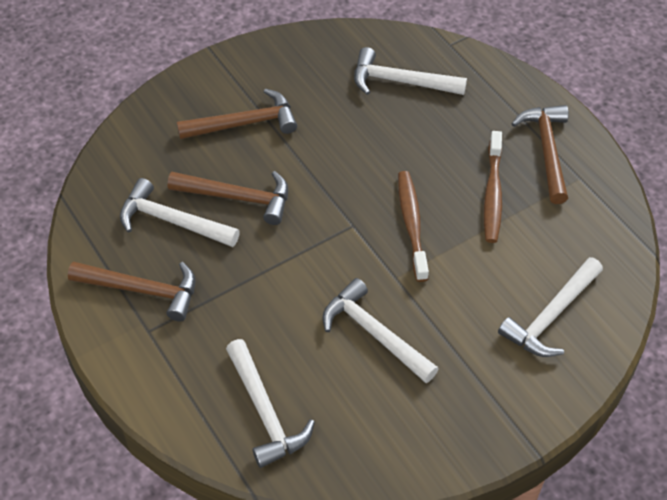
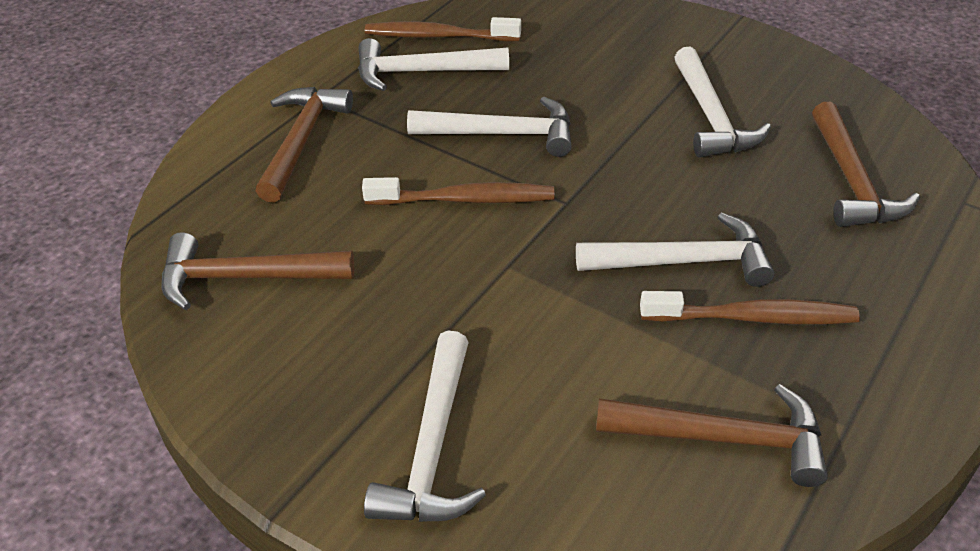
brown toothbrush: 2 -> 3

